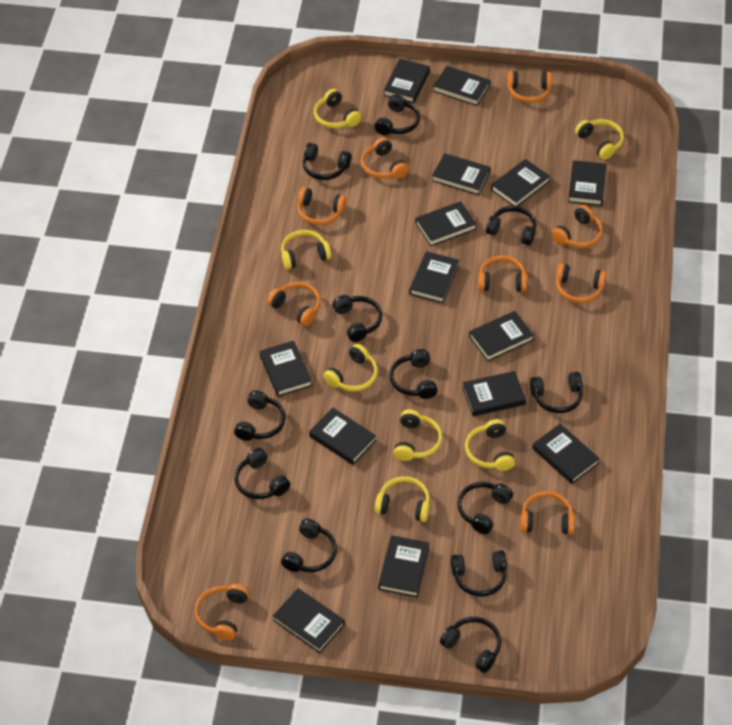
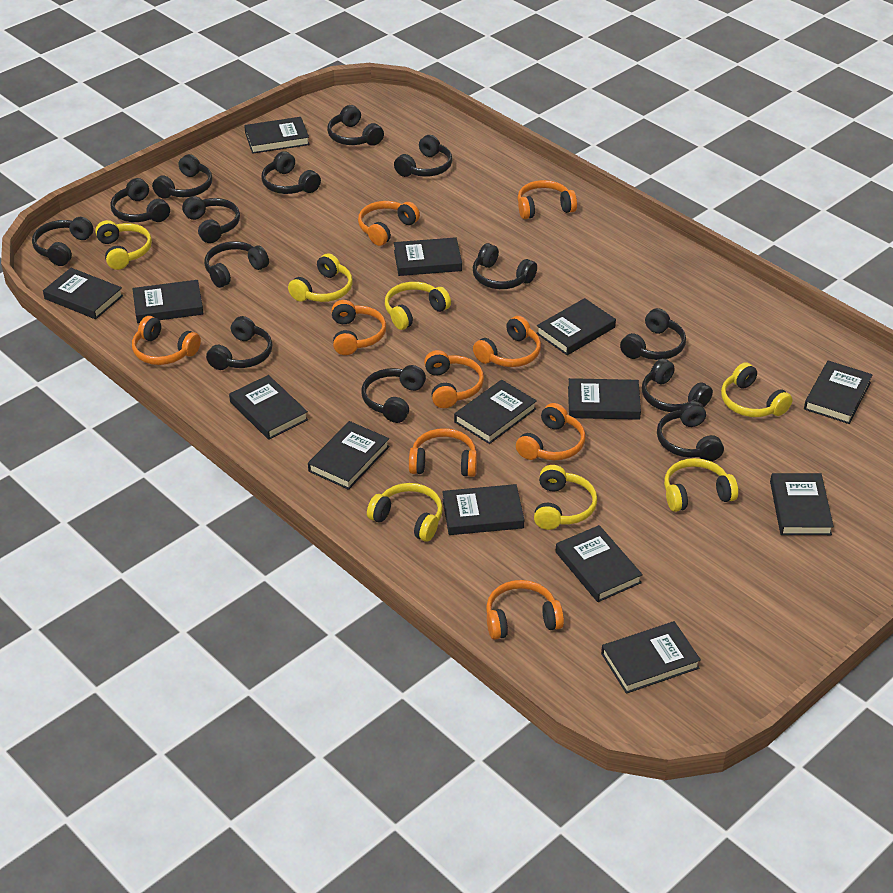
black headphones: 12 -> 14

